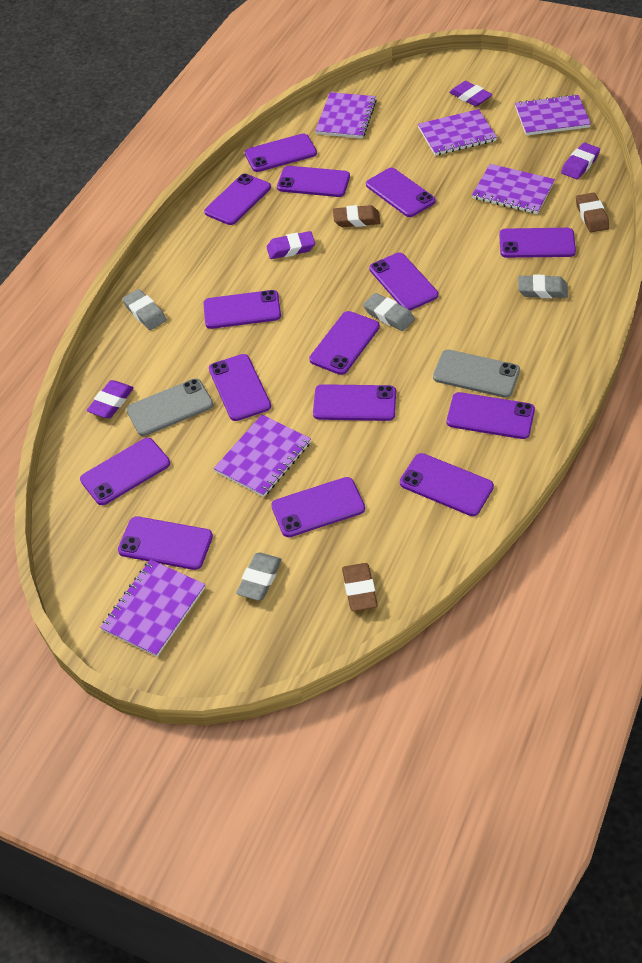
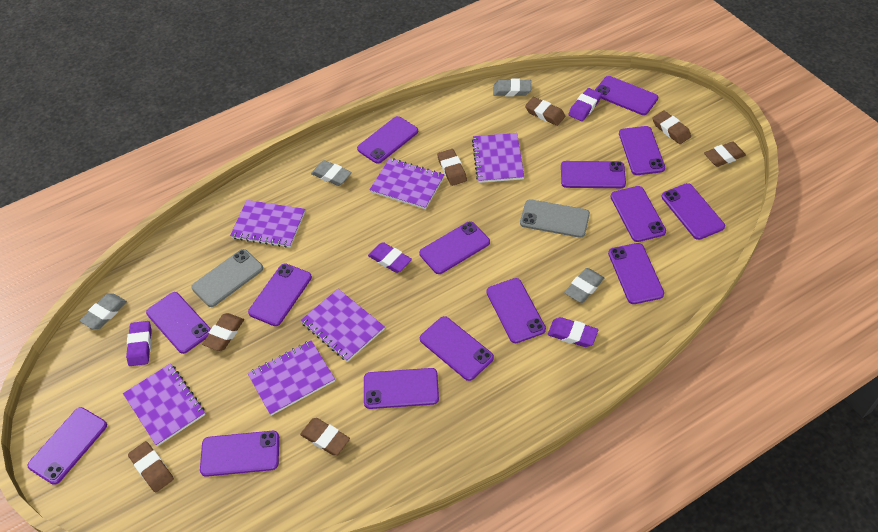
brown eraser: 3 -> 7

